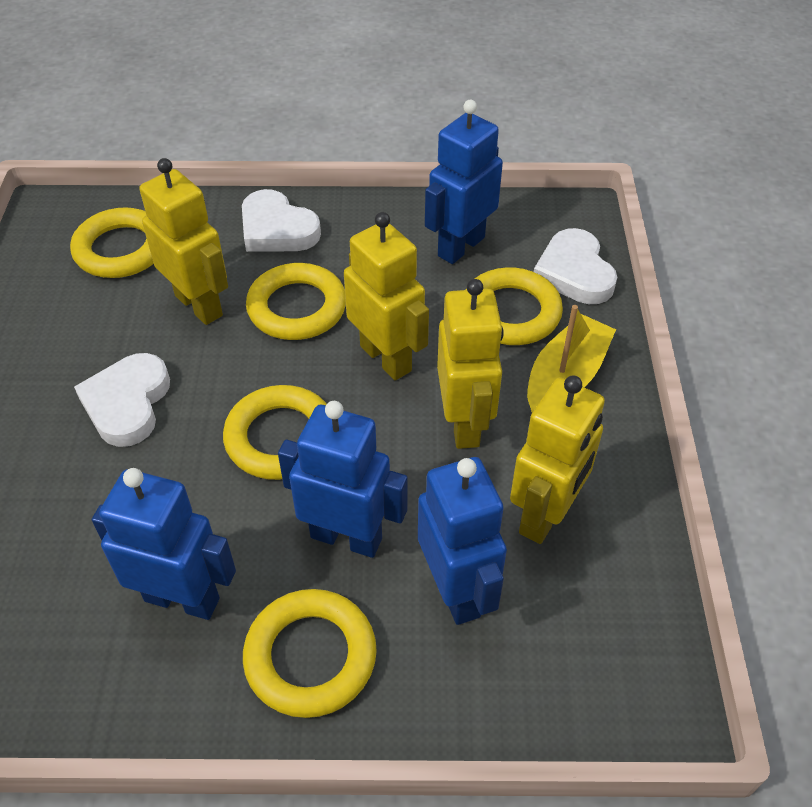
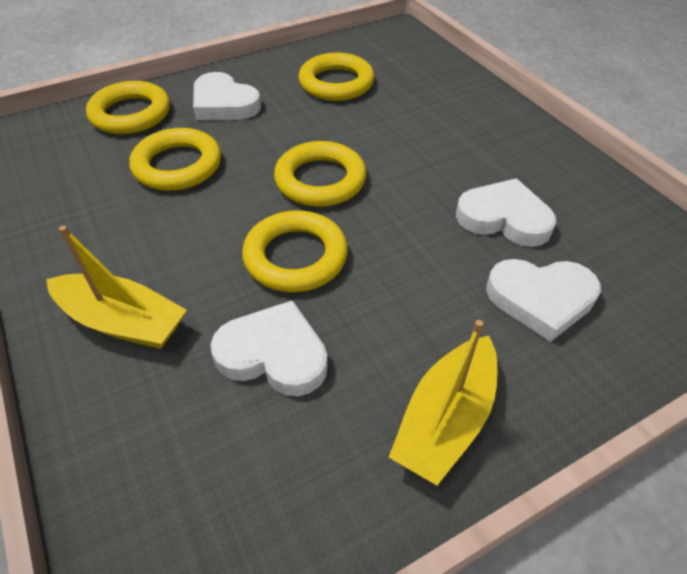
blue robot: 4 -> 0
white heart: 3 -> 4
yellow boat: 1 -> 2
yellow robot: 4 -> 0

